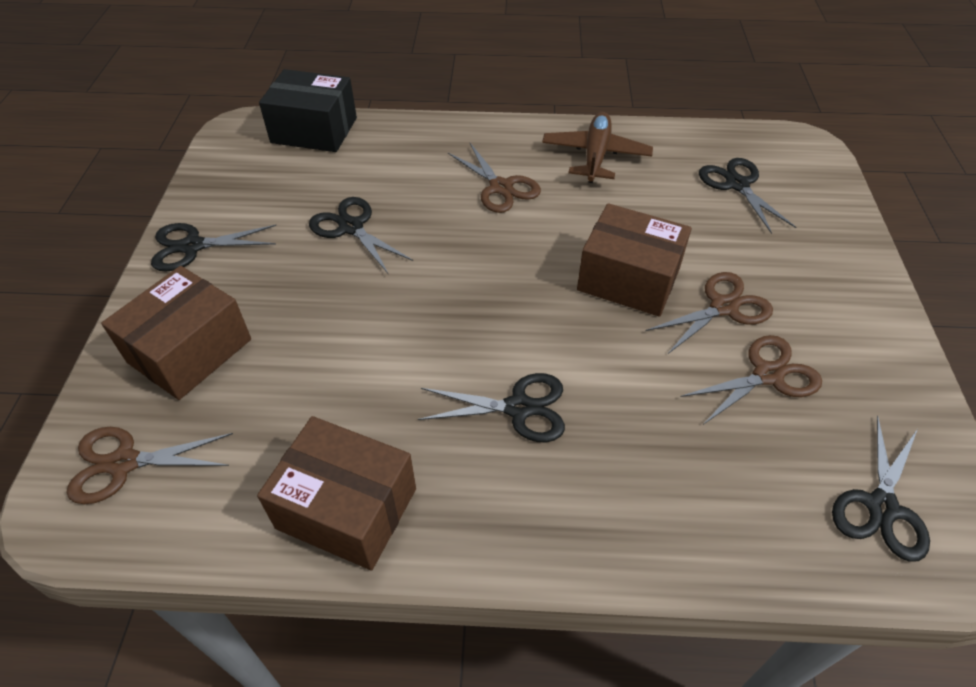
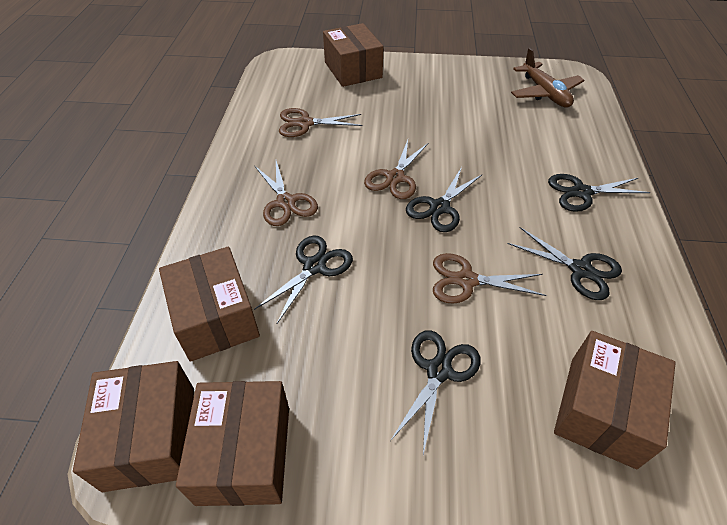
black box: 1 -> 0
brown box: 3 -> 5

